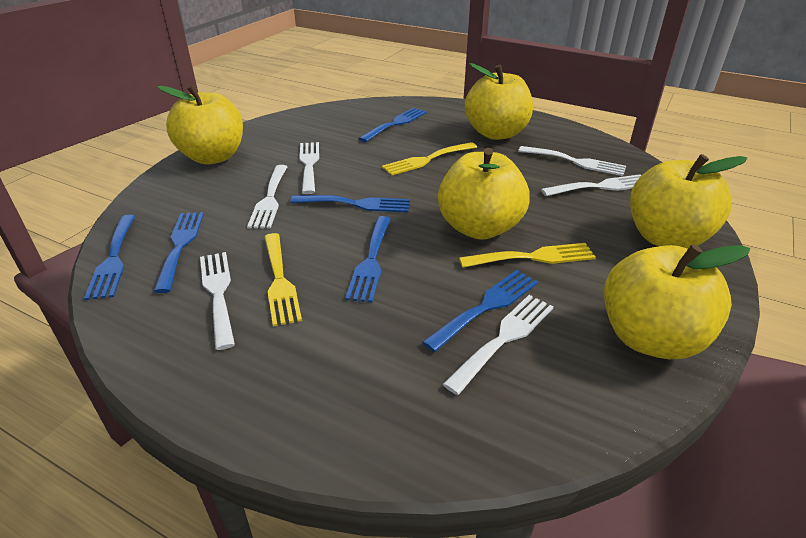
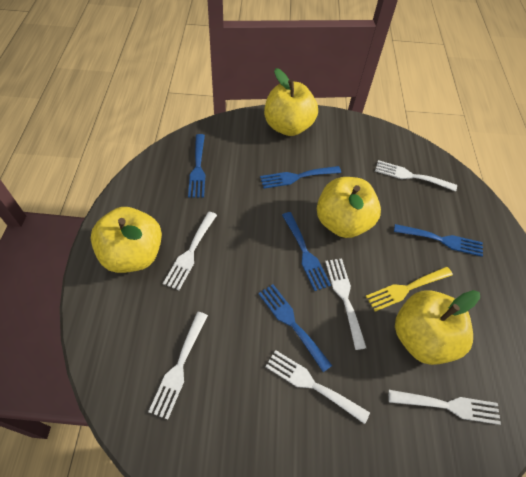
blue fork: 6 -> 5
yellow apple: 5 -> 4
yellow fork: 3 -> 1

